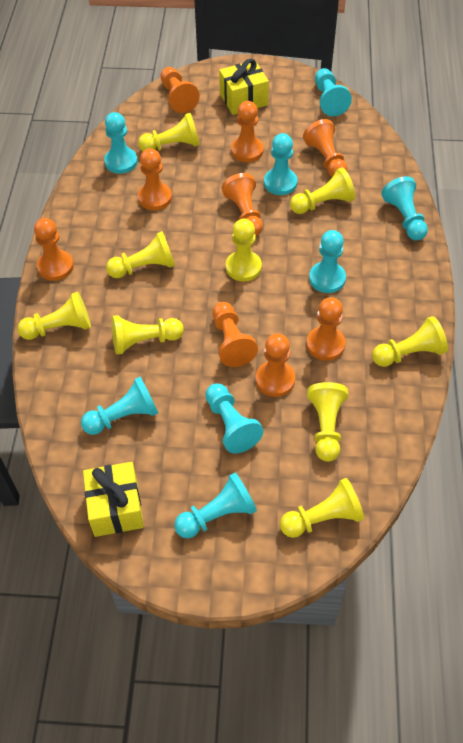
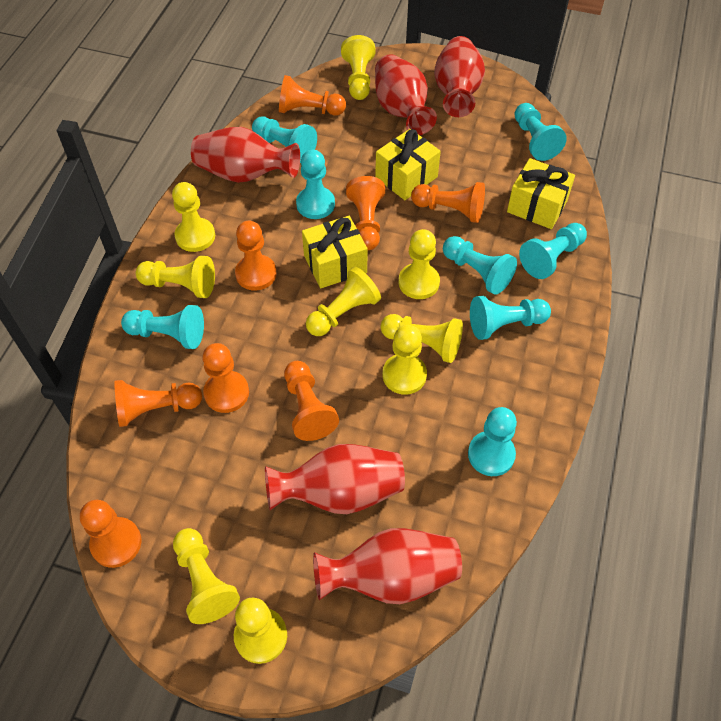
orange pawn: 9 -> 8
red vase: 0 -> 5
yellow gift: 2 -> 3

